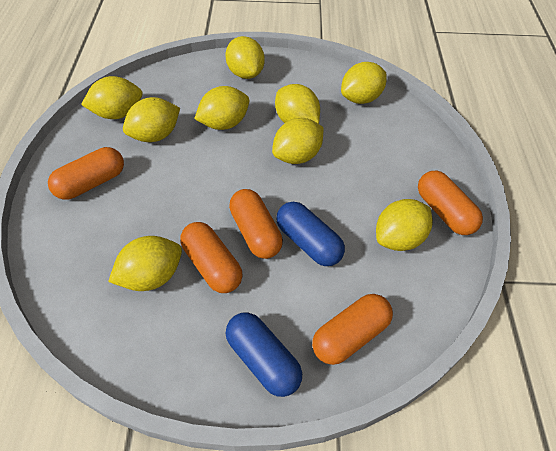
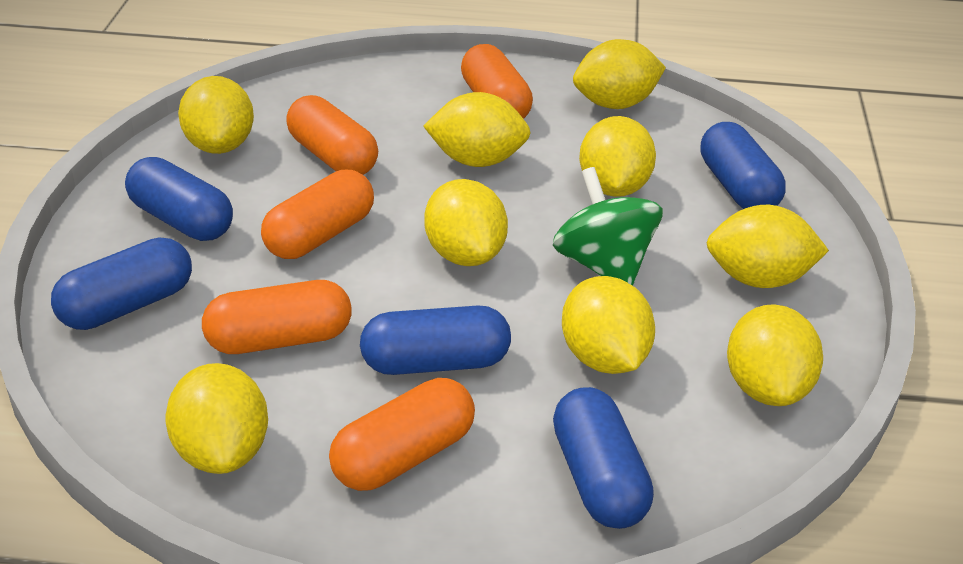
blue capsule: 2 -> 5
green spinning top: 0 -> 1

